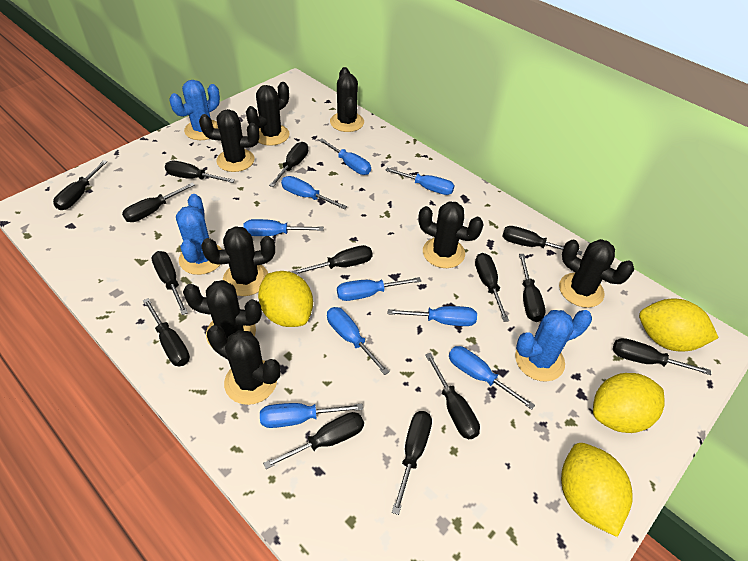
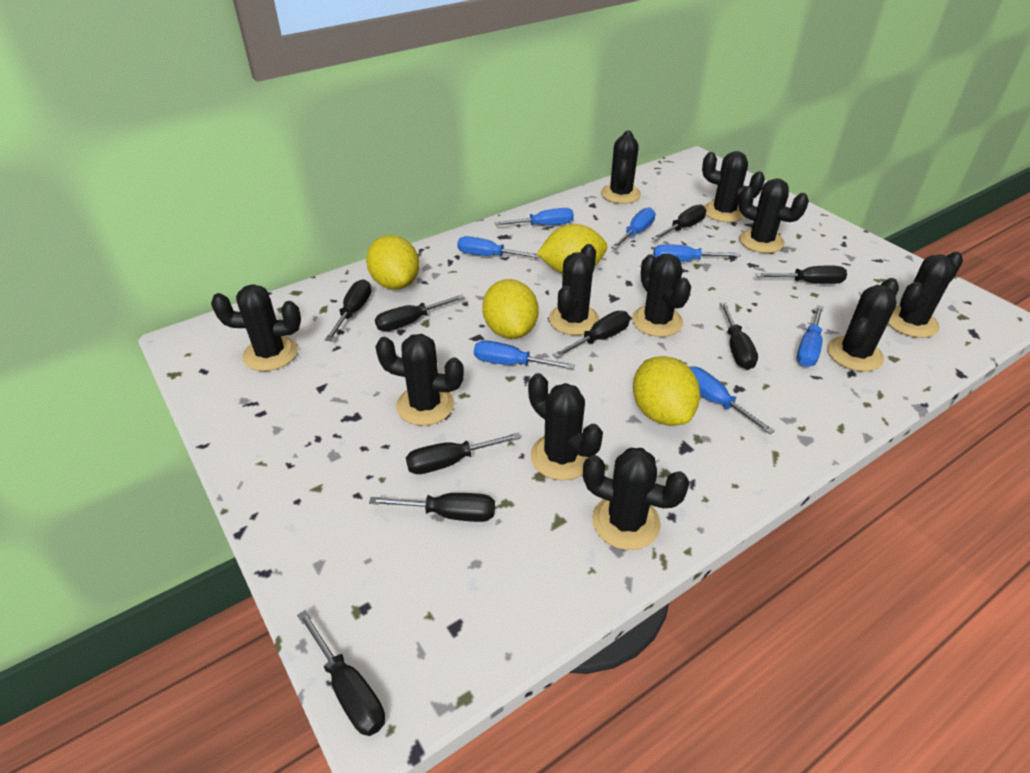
black cactus: 8 -> 11
black screwdriver: 14 -> 9
blue cactus: 3 -> 0
blue screwdriver: 9 -> 7

